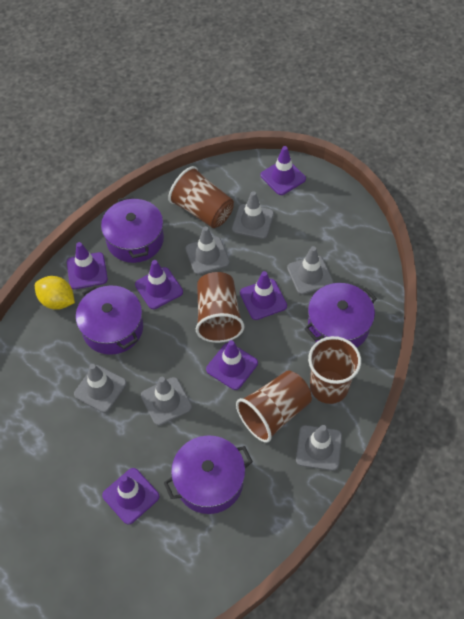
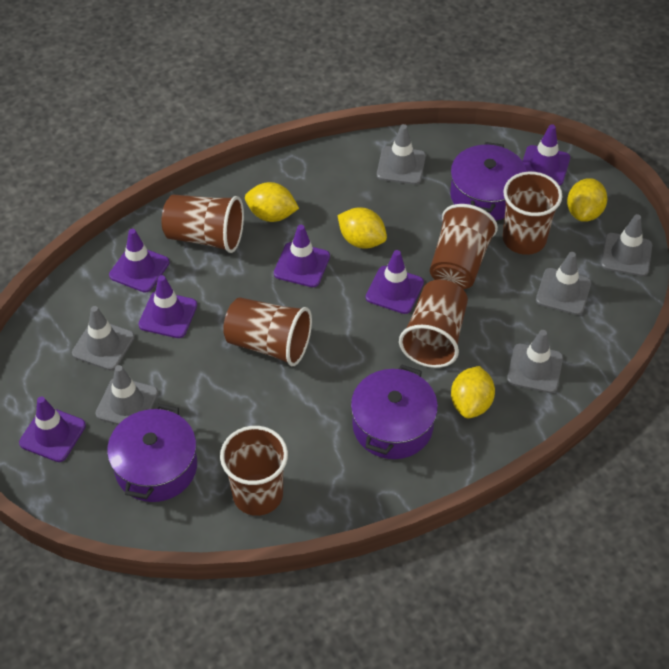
brown cup: 4 -> 6
purple pot: 4 -> 3
yellow lemon: 1 -> 4

